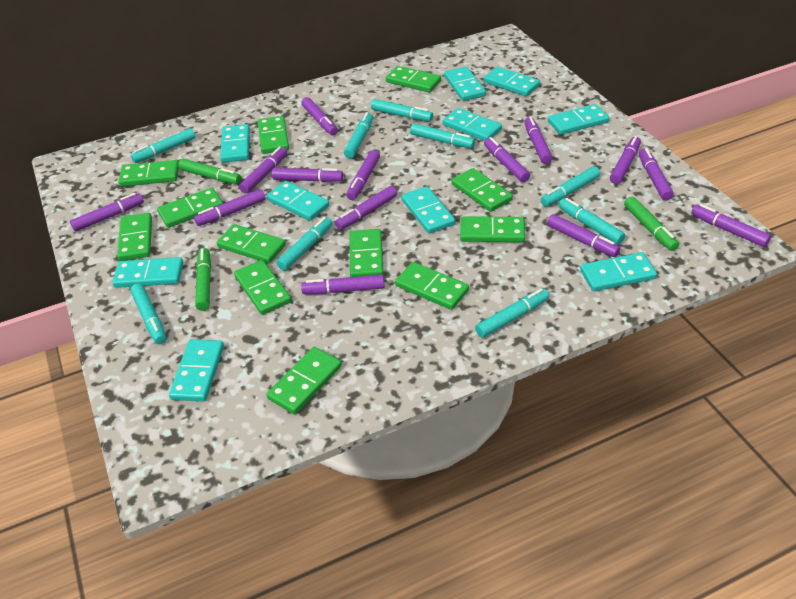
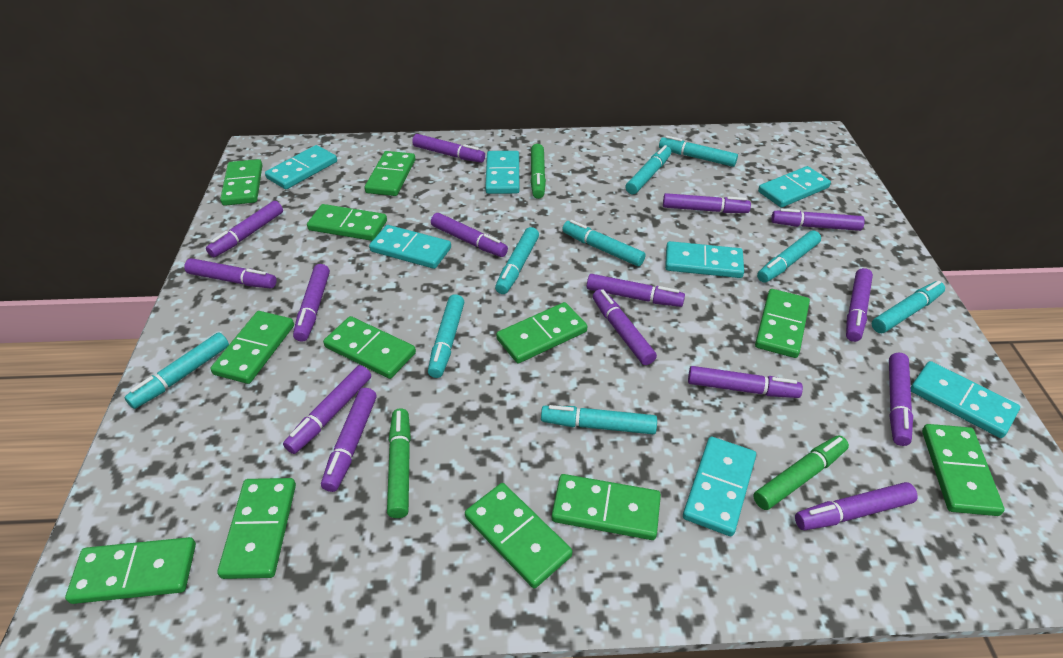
purple marker: 14 -> 15
turquoise domino: 10 -> 7

